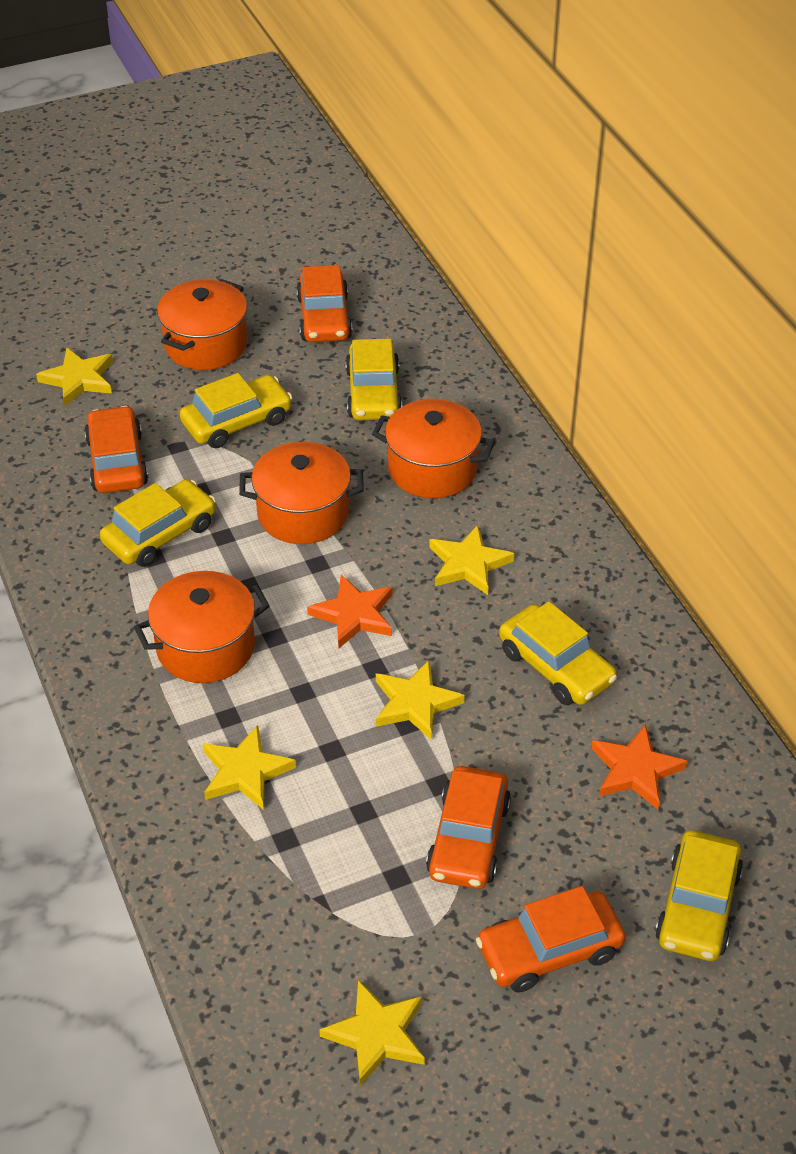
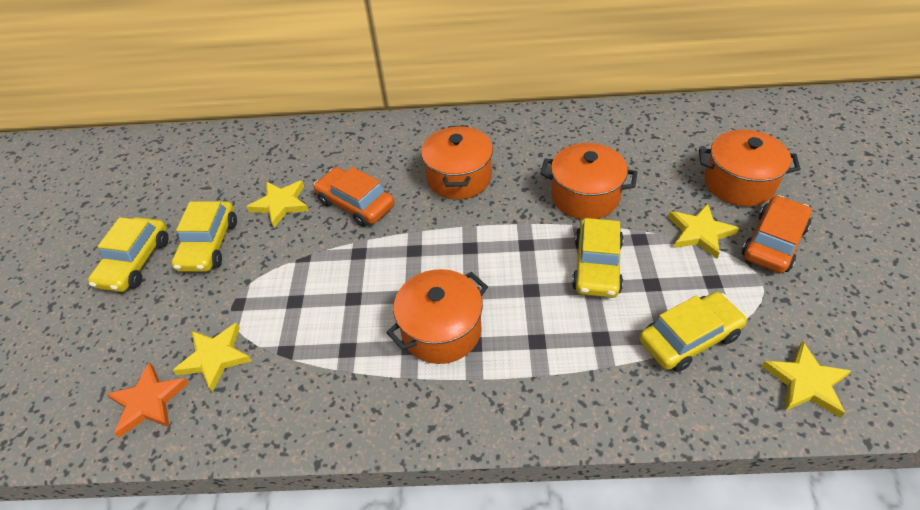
orange car: 4 -> 2
orange star: 2 -> 1
yellow car: 5 -> 4
yellow star: 5 -> 4

